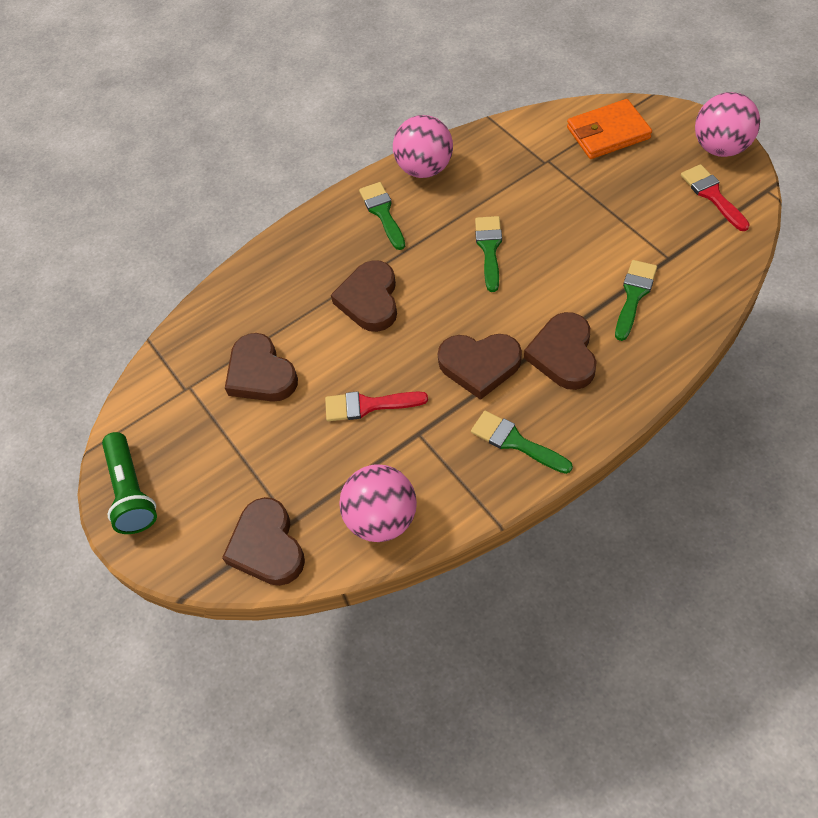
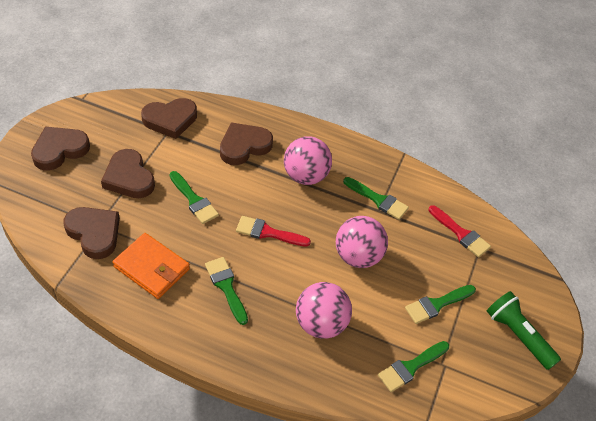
green brush: 4 -> 5

